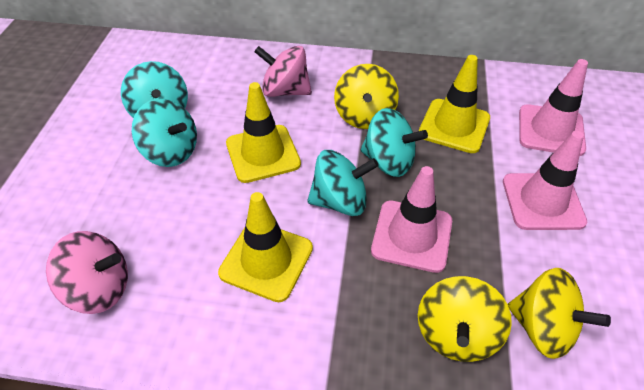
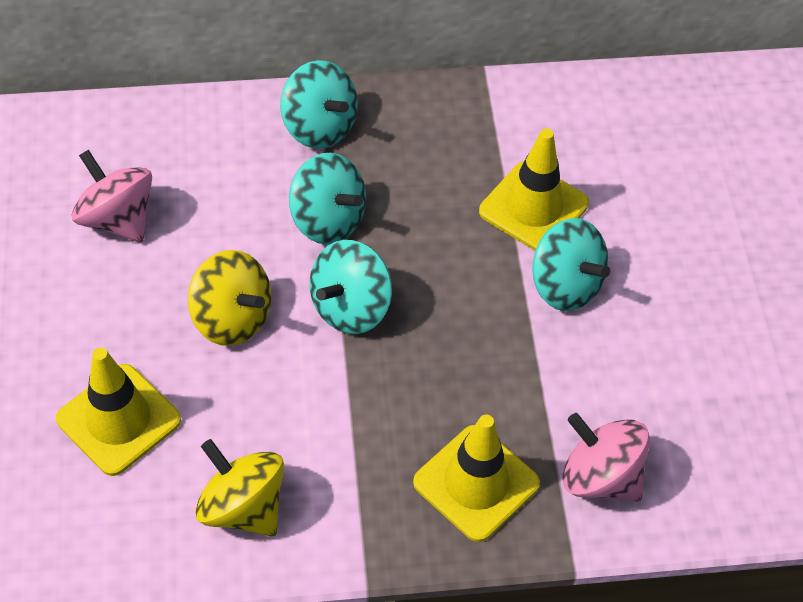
pink traffic cone: 3 -> 0
yellow spinning top: 3 -> 2

